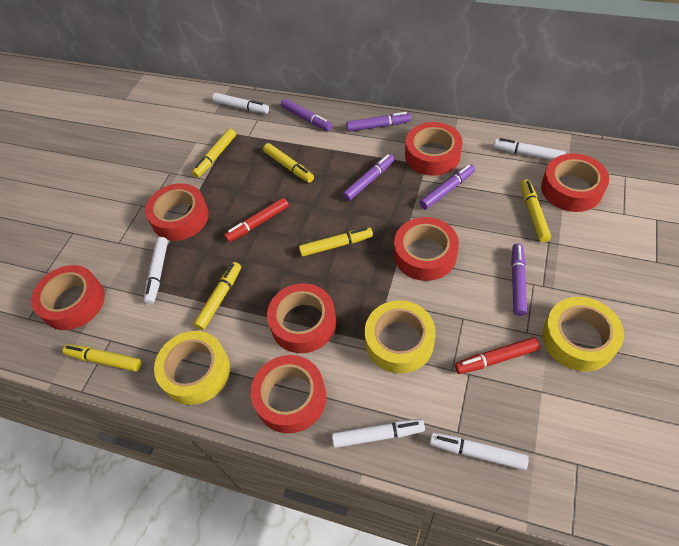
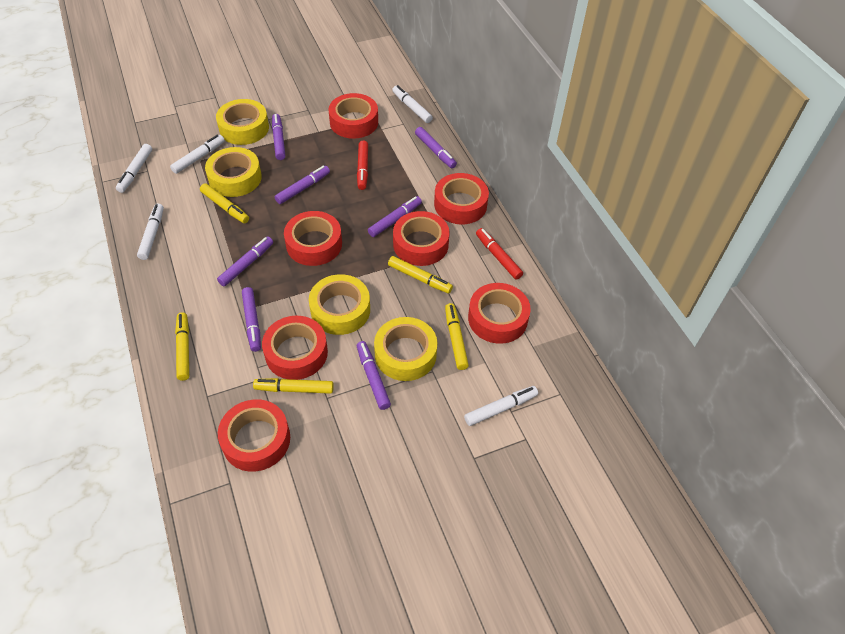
purple marker: 5 -> 7
yellow marker: 6 -> 5
yellow tape: 3 -> 4

